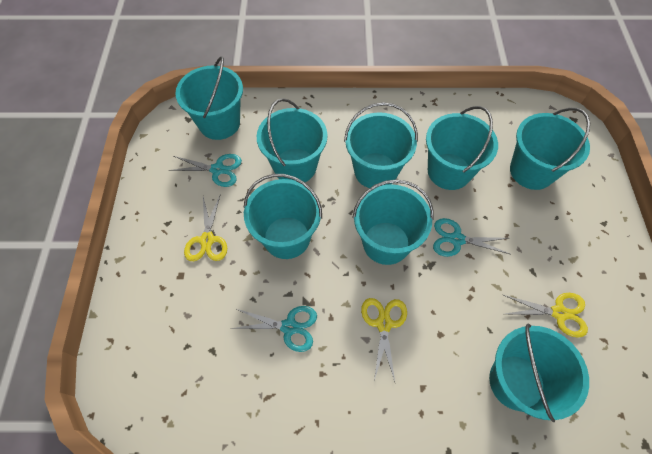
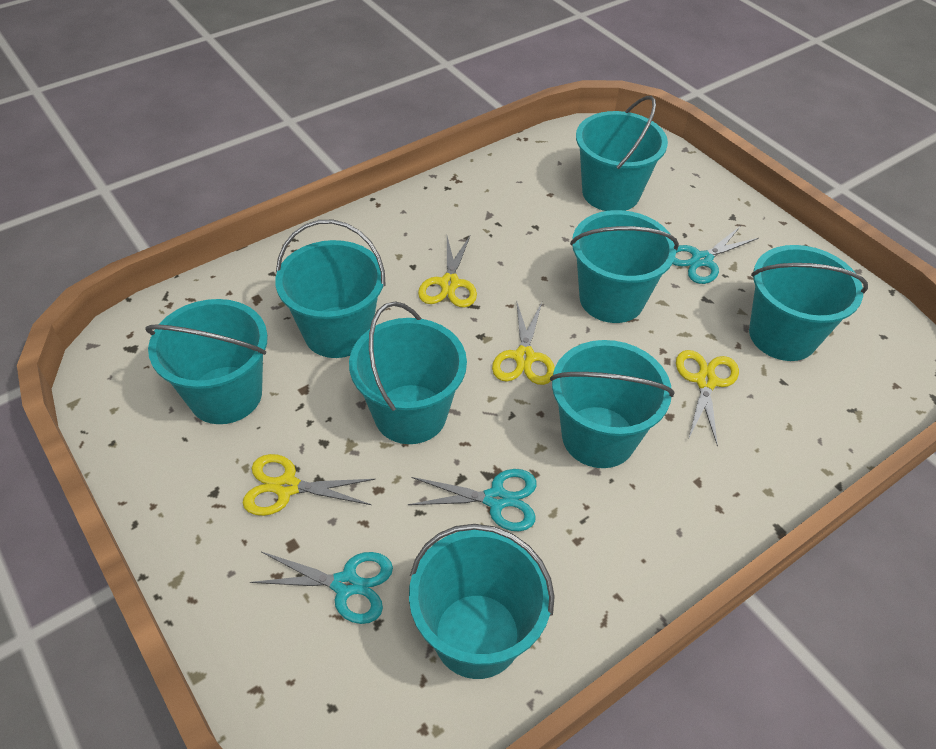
yellow scissors: 3 -> 4

